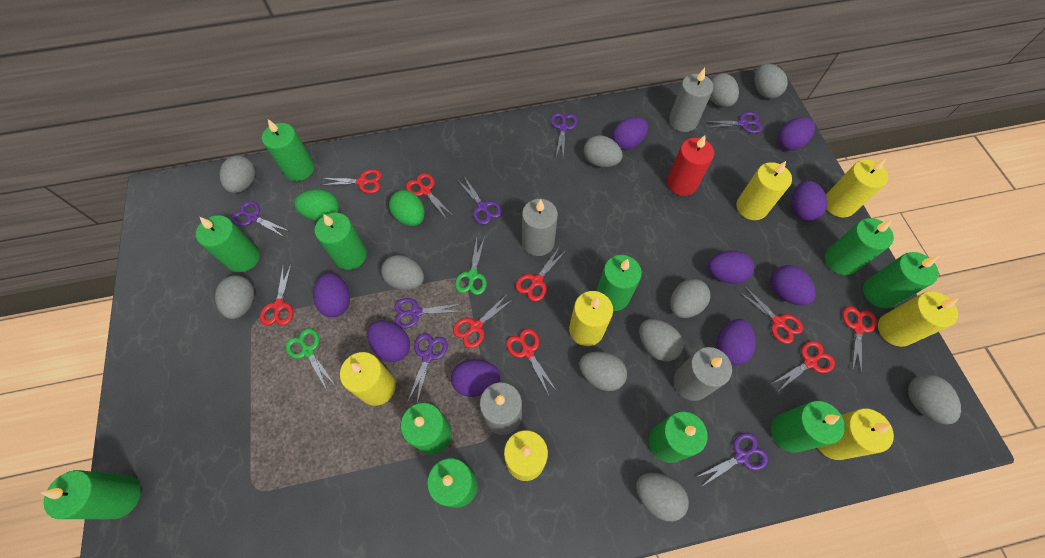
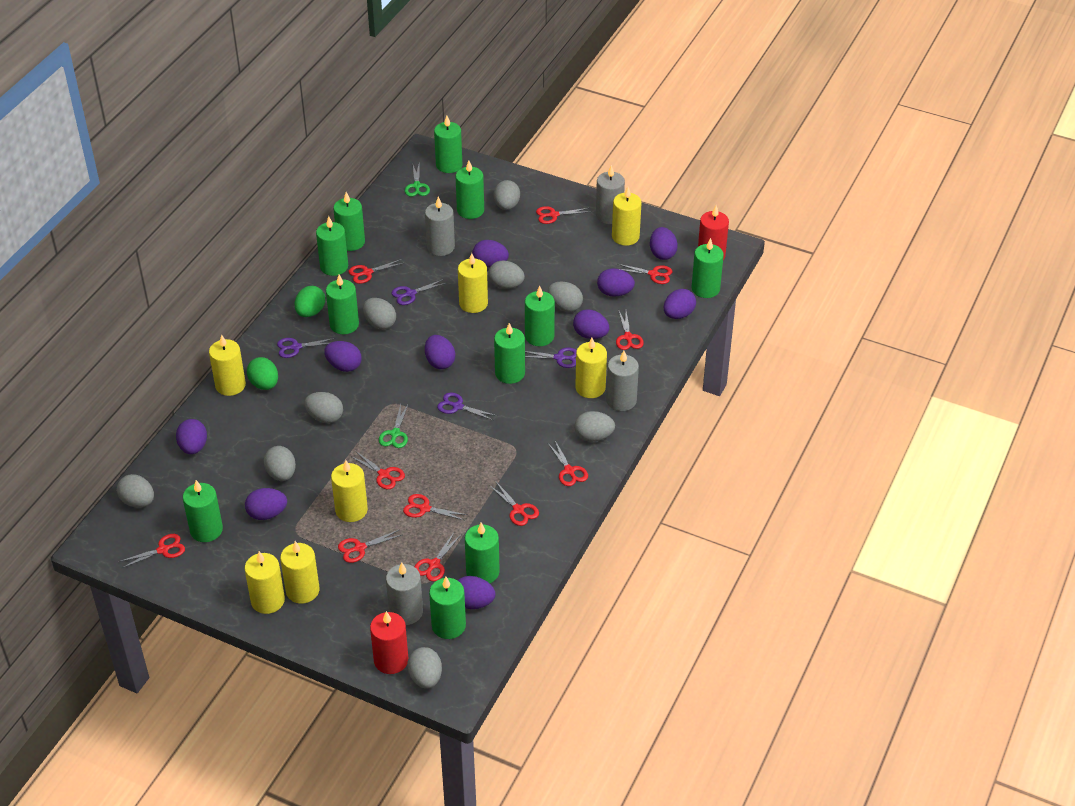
grey egg: 11 -> 9
purple egg: 9 -> 10
purple scissors: 7 -> 4
red candle: 1 -> 2
red scissors: 9 -> 11

